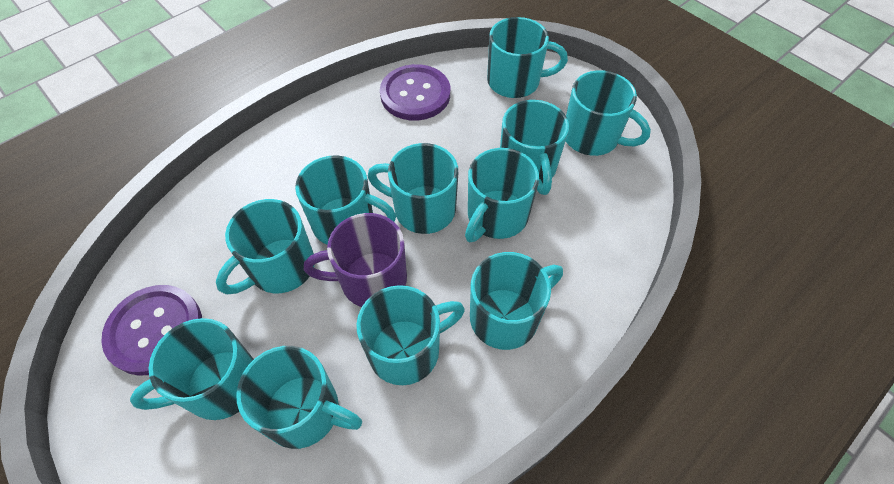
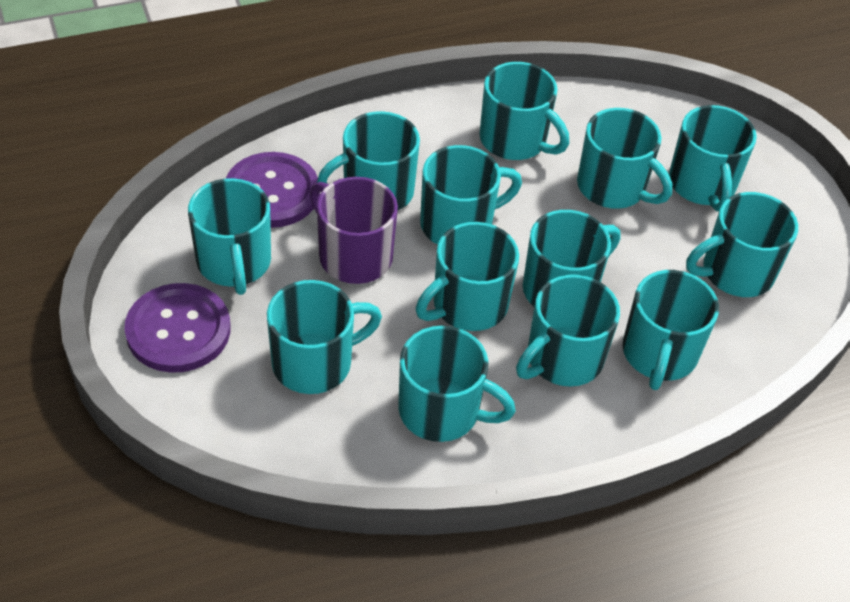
turquoise mug: 11 -> 13

